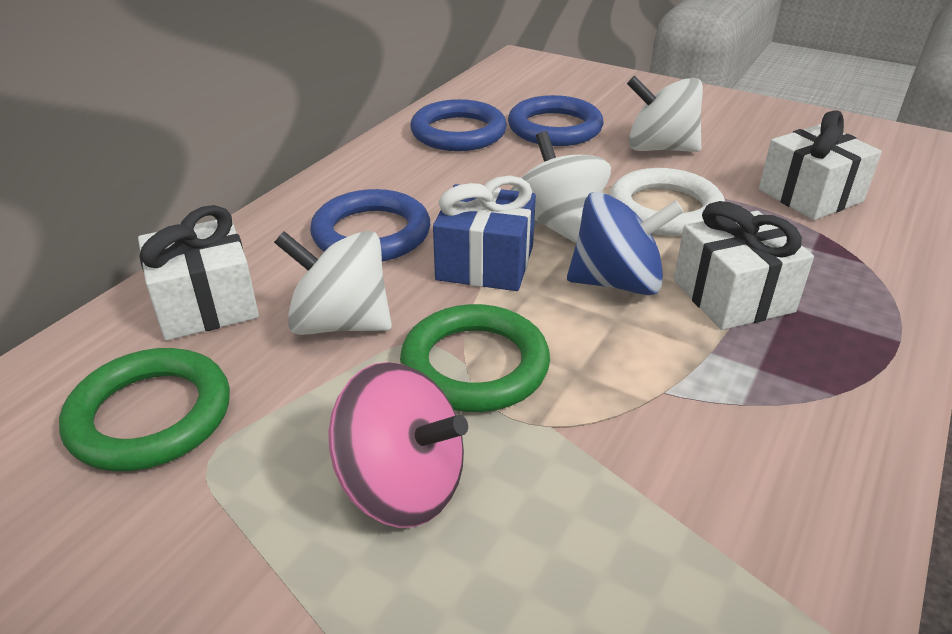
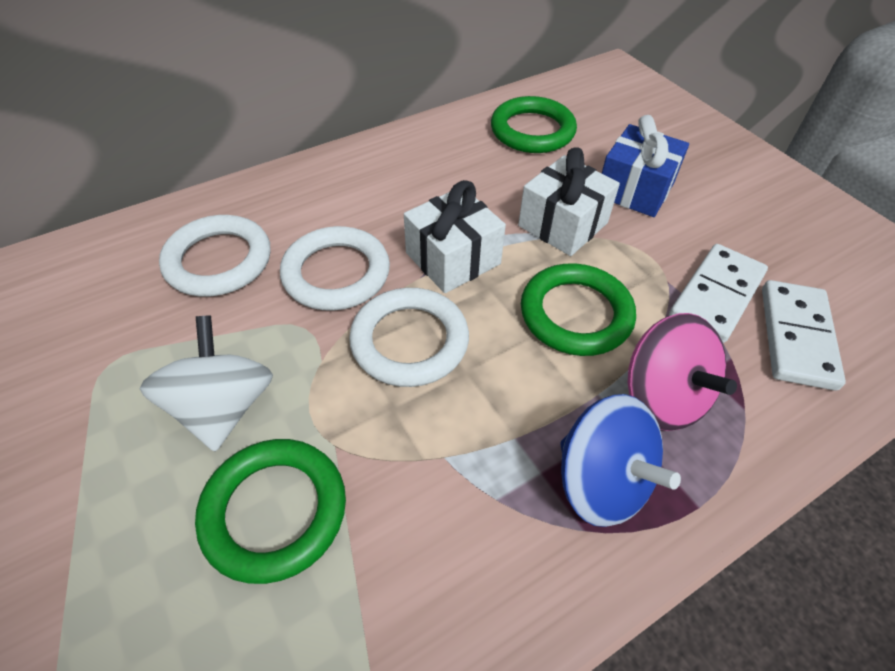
blue ring: 3 -> 0
green ring: 2 -> 3
white domino: 0 -> 2
white gift: 3 -> 2
white ring: 1 -> 3
white spinning top: 3 -> 1

